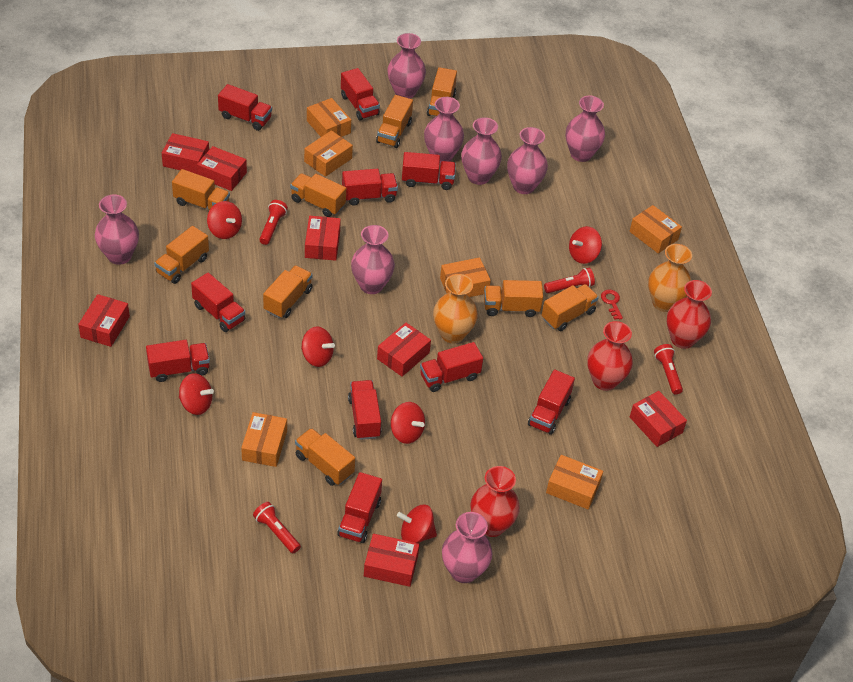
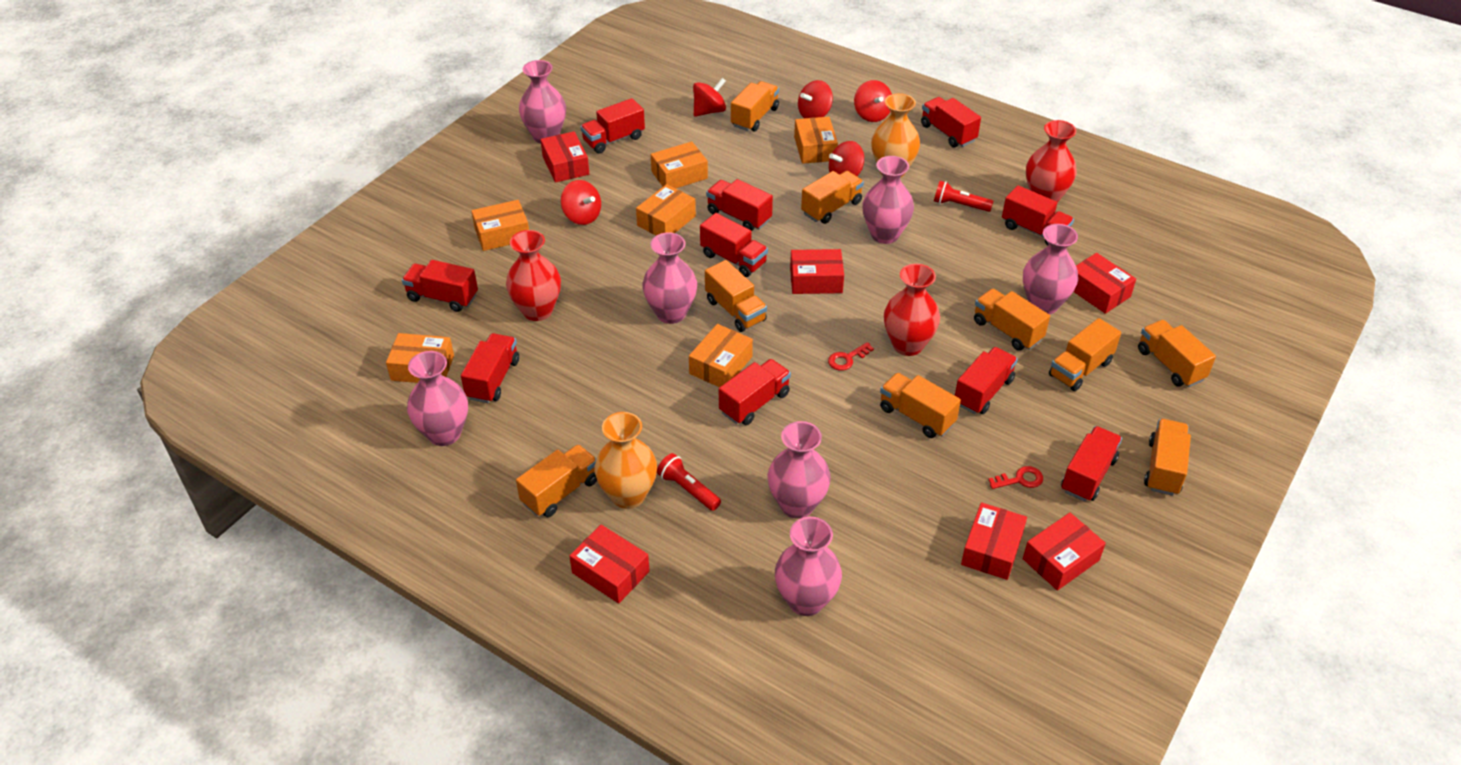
pink vase: 8 -> 7
red box: 7 -> 6
red flashlight: 4 -> 2
red key: 1 -> 2
red spinning top: 6 -> 5

